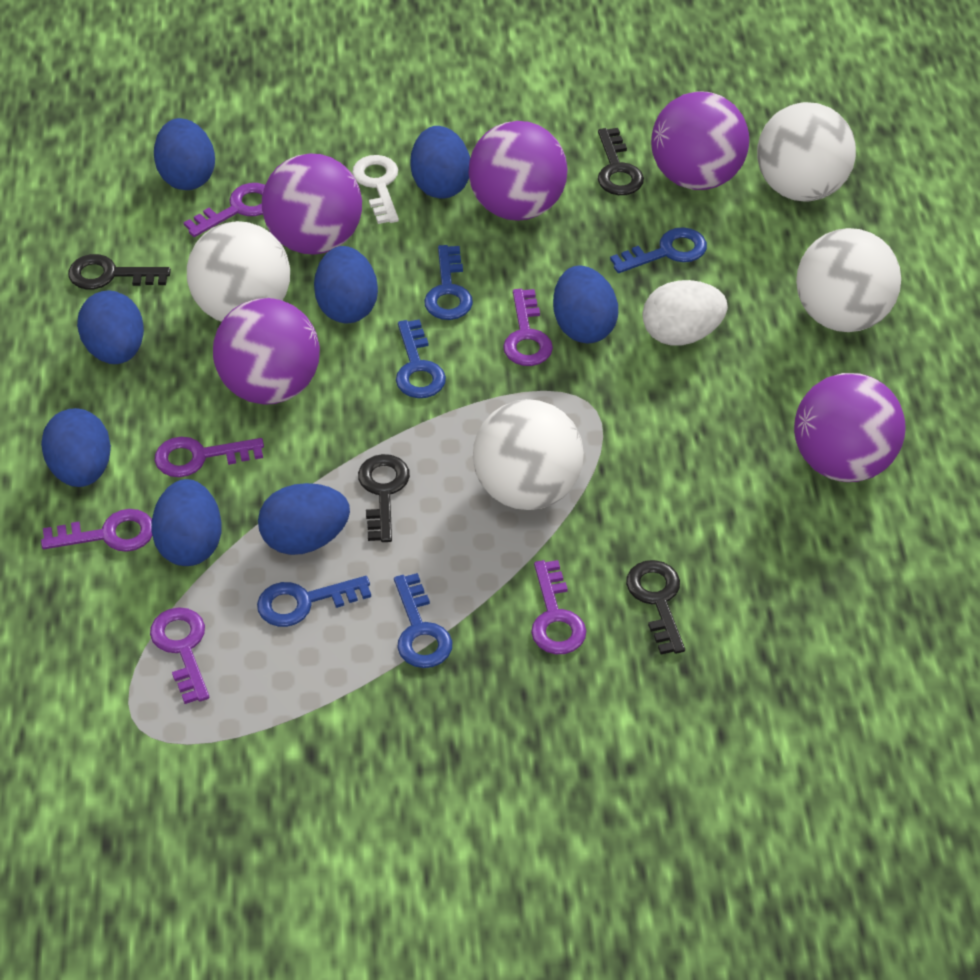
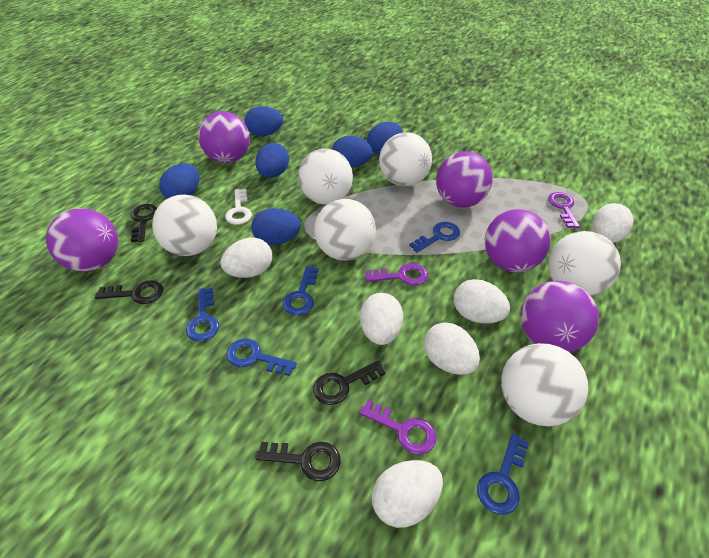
blue egg: 8 -> 6
purple key: 6 -> 3
white ball: 4 -> 6
white egg: 1 -> 6

